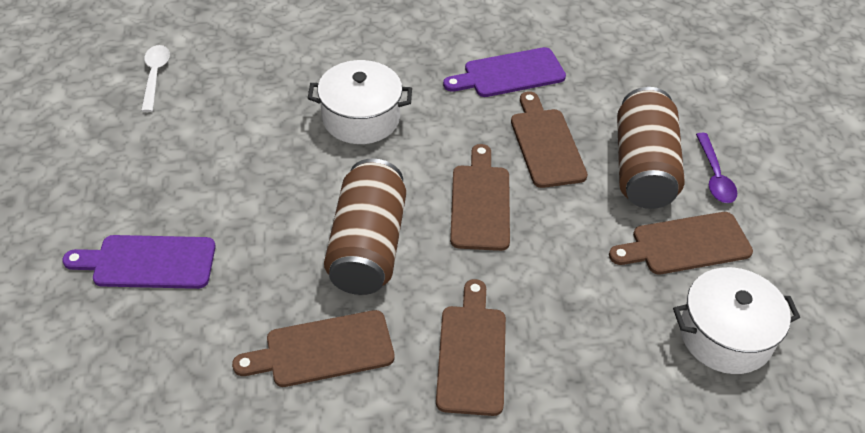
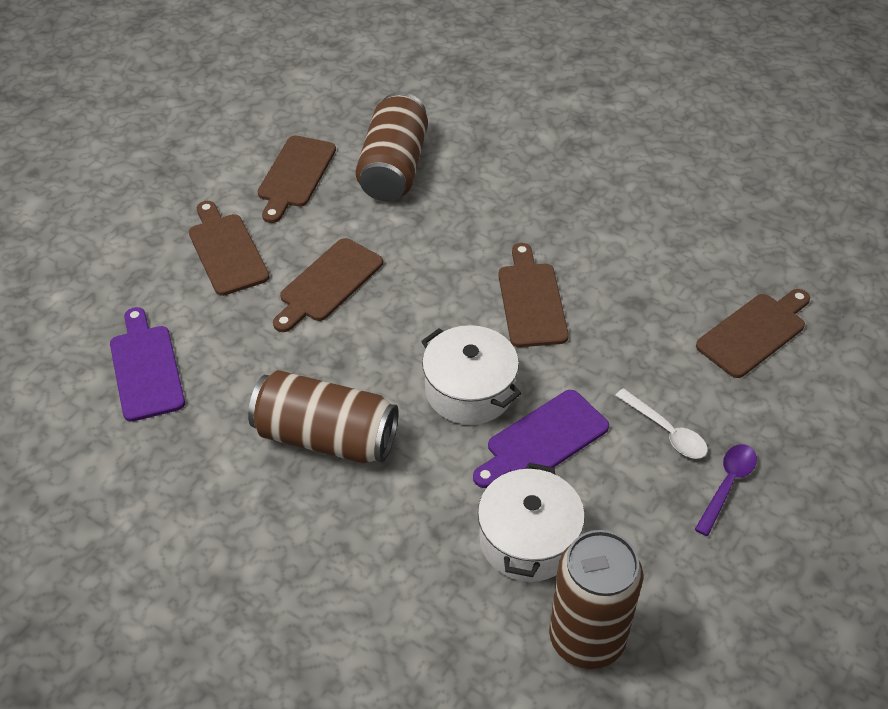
brown can: 2 -> 3

